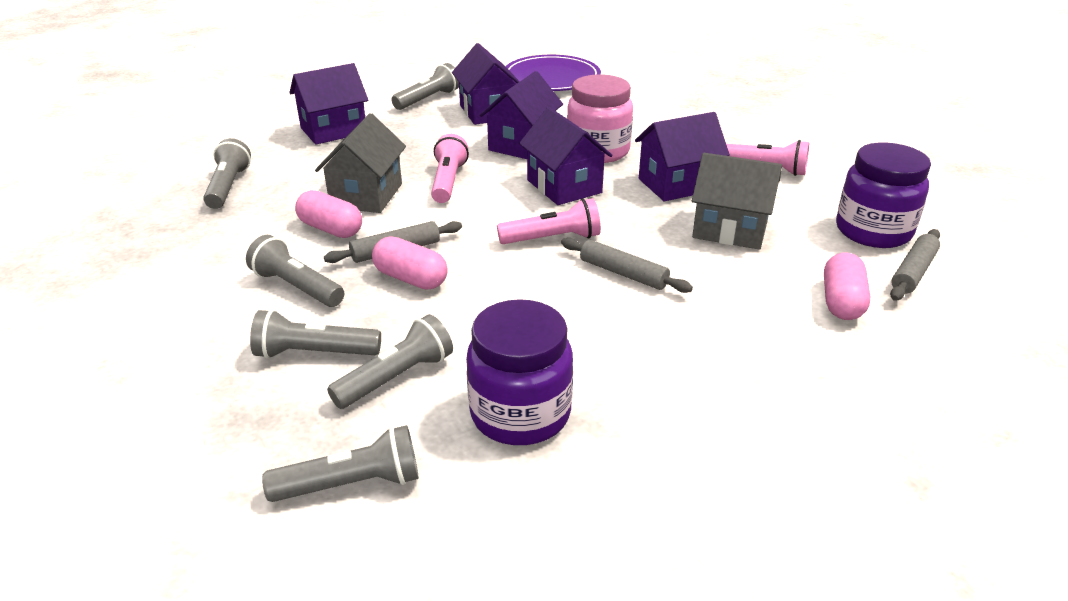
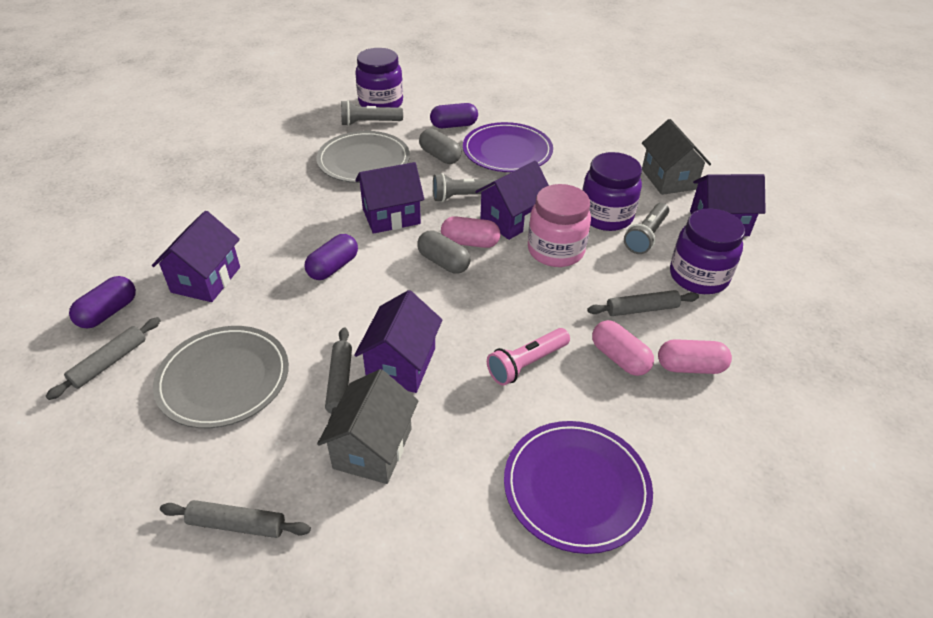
grey capsule: 0 -> 2
grey flashlight: 6 -> 3
grey plate: 0 -> 2
grey rolling pin: 3 -> 4
pink flashlight: 3 -> 1
purple capsule: 0 -> 3
purple jar: 2 -> 3
purple plate: 1 -> 2

